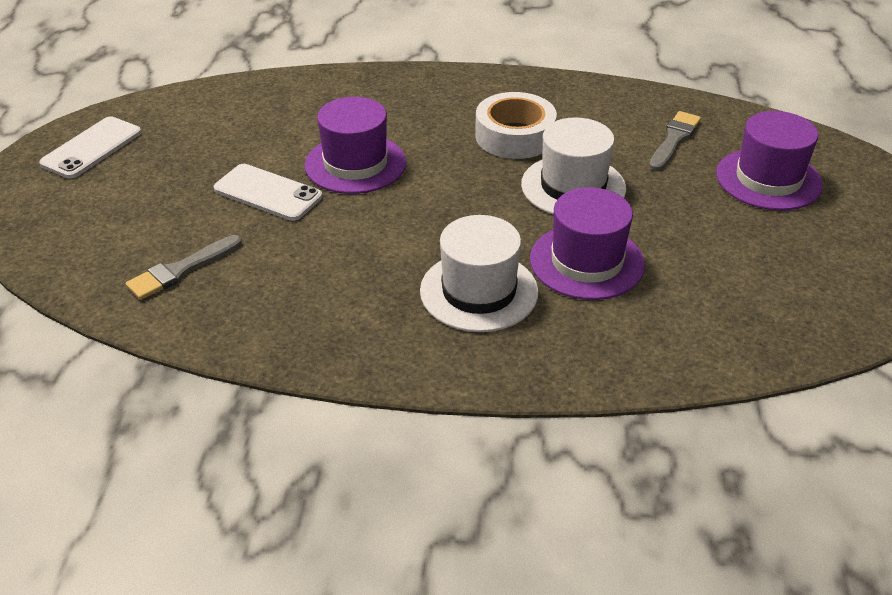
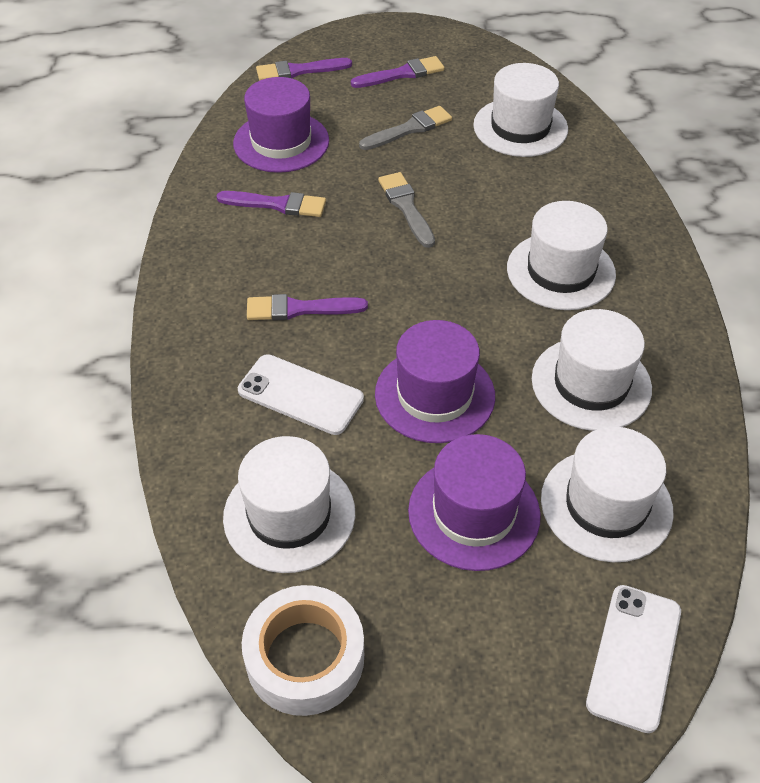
purple brush: 0 -> 4
white hat: 2 -> 5

